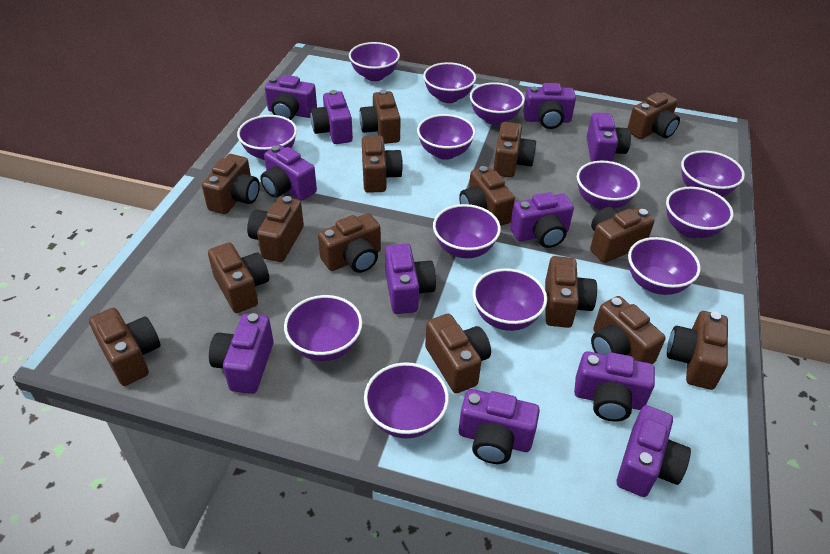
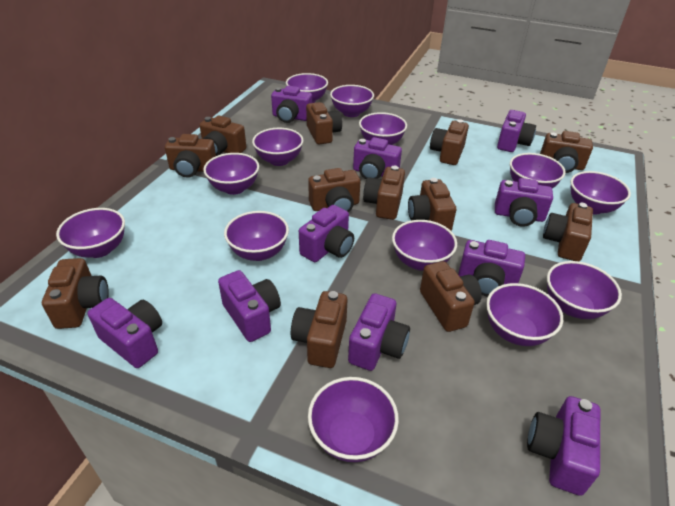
brown camera: 15 -> 12
purple camera: 11 -> 10

